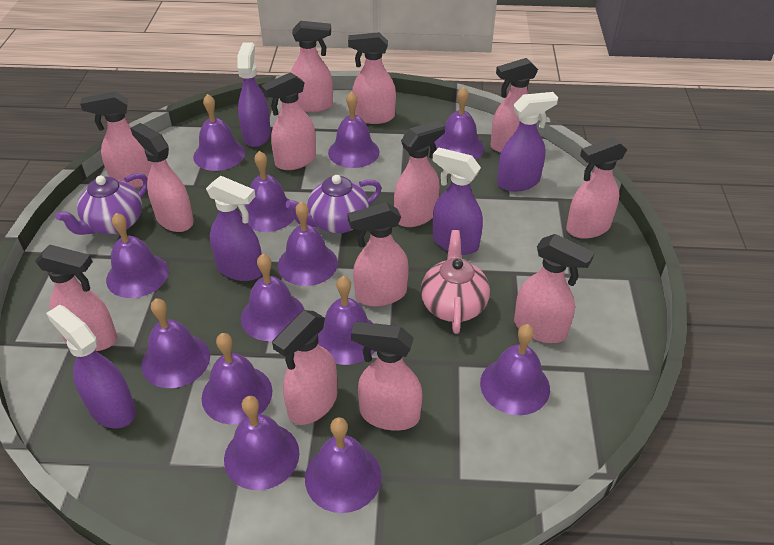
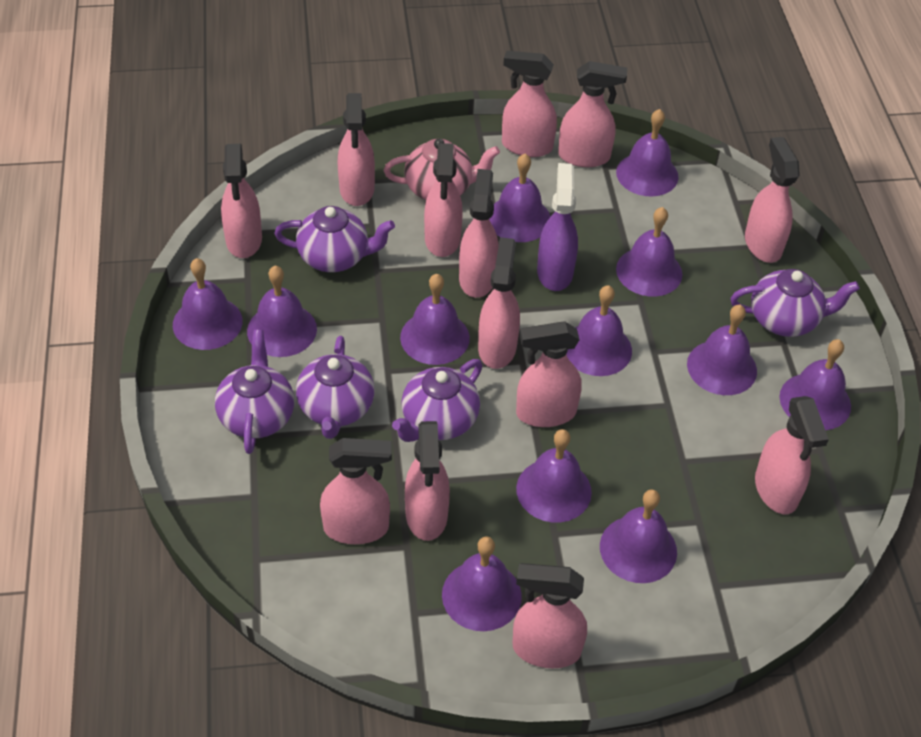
purple bell: 13 -> 12
purple spray bottle: 5 -> 1
purple teapot: 2 -> 5

